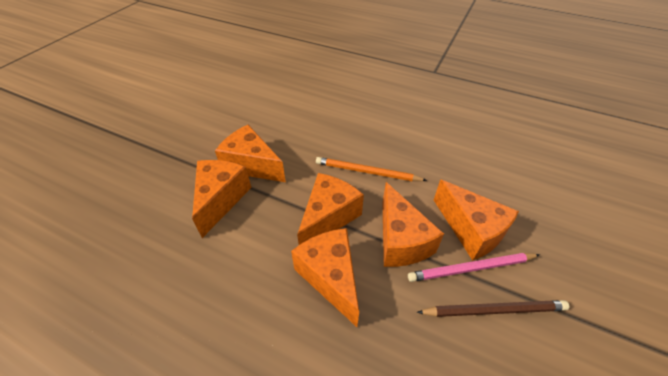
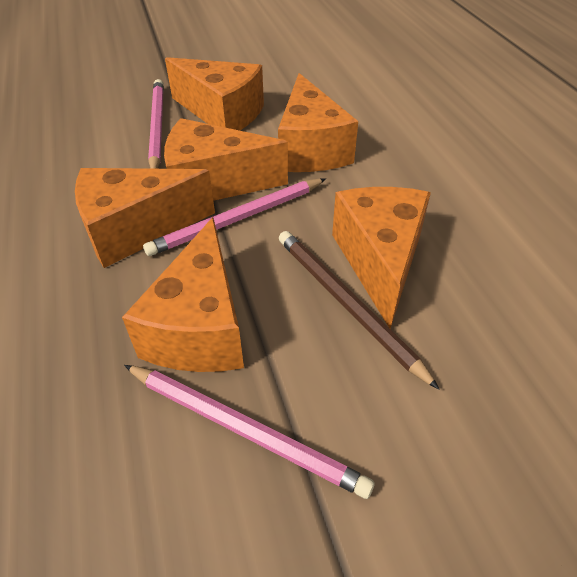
orange pencil: 1 -> 0
pink pencil: 1 -> 3

